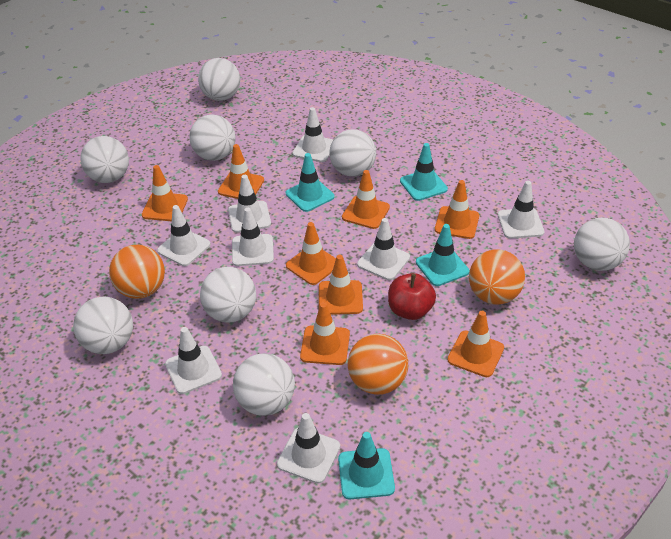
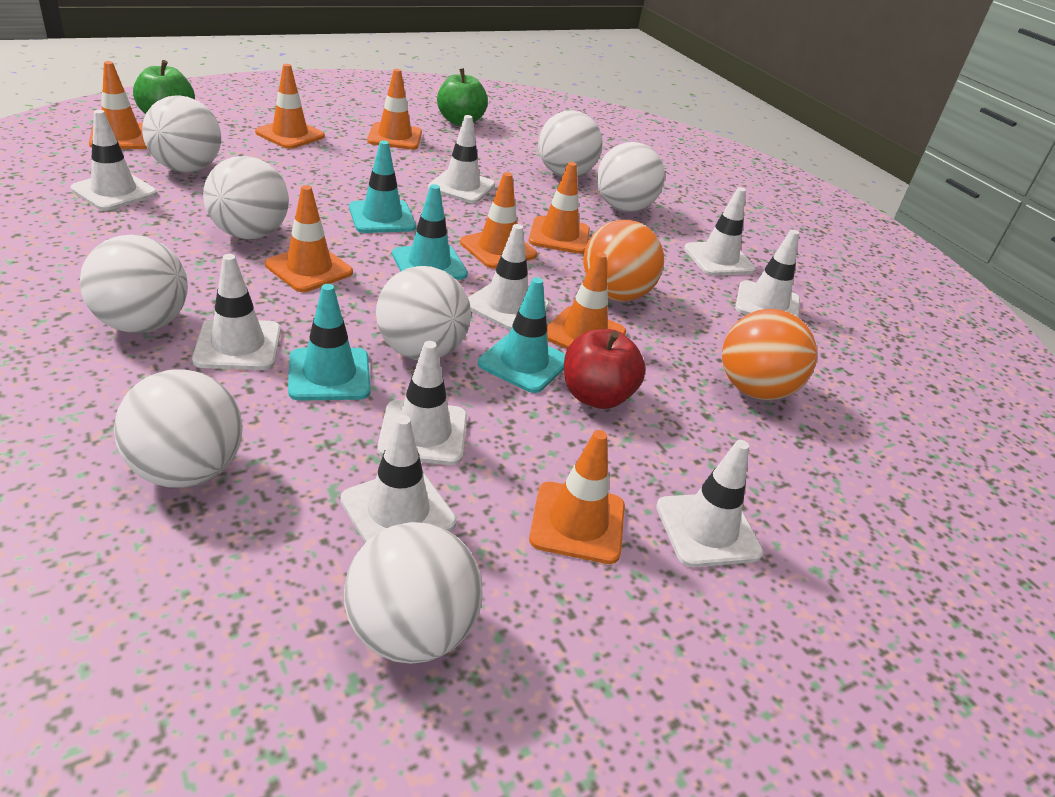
green apple: 0 -> 2
orange ball: 3 -> 2
white traffic cone: 8 -> 9

